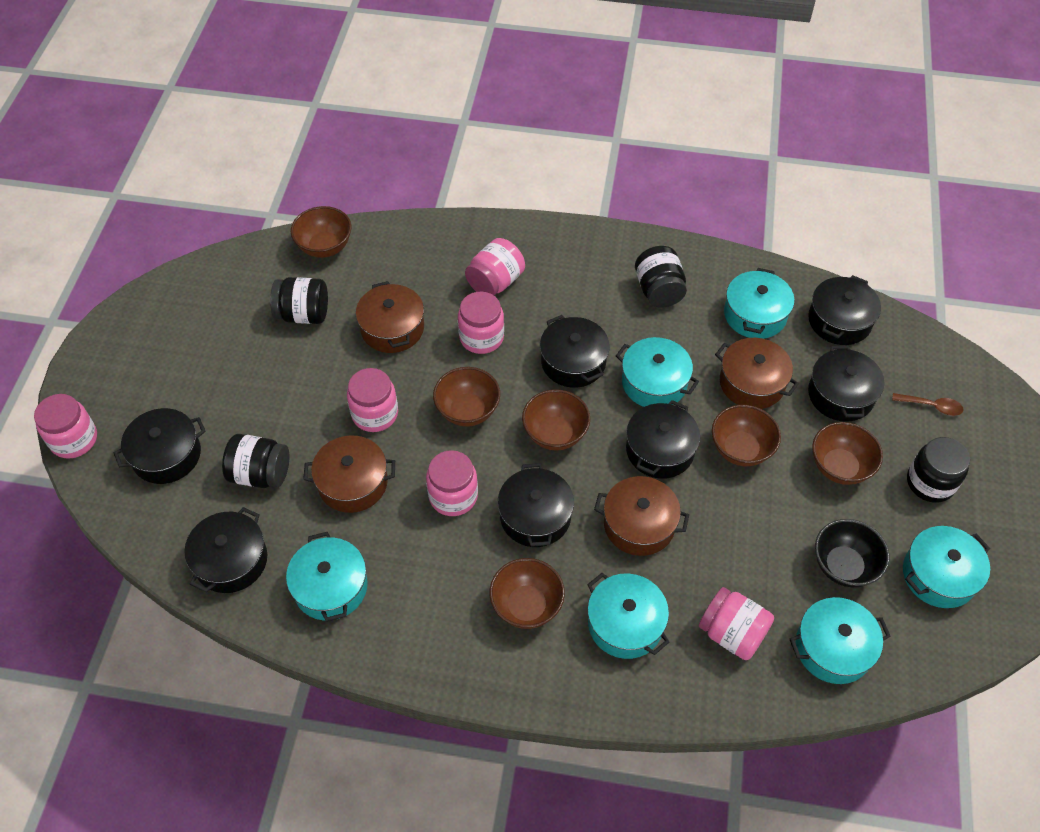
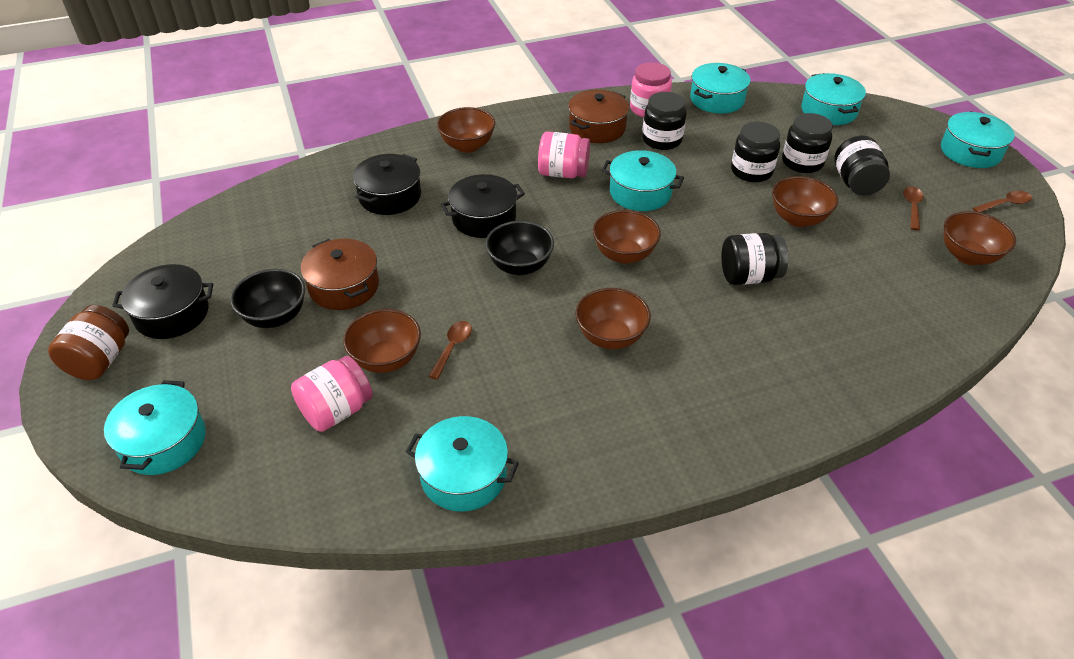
black bowl: 1 -> 2
black jar: 4 -> 5
black pot: 7 -> 3
brown jar: 0 -> 1
brown pot: 4 -> 2
brown spoon: 1 -> 3
pink jar: 6 -> 3

